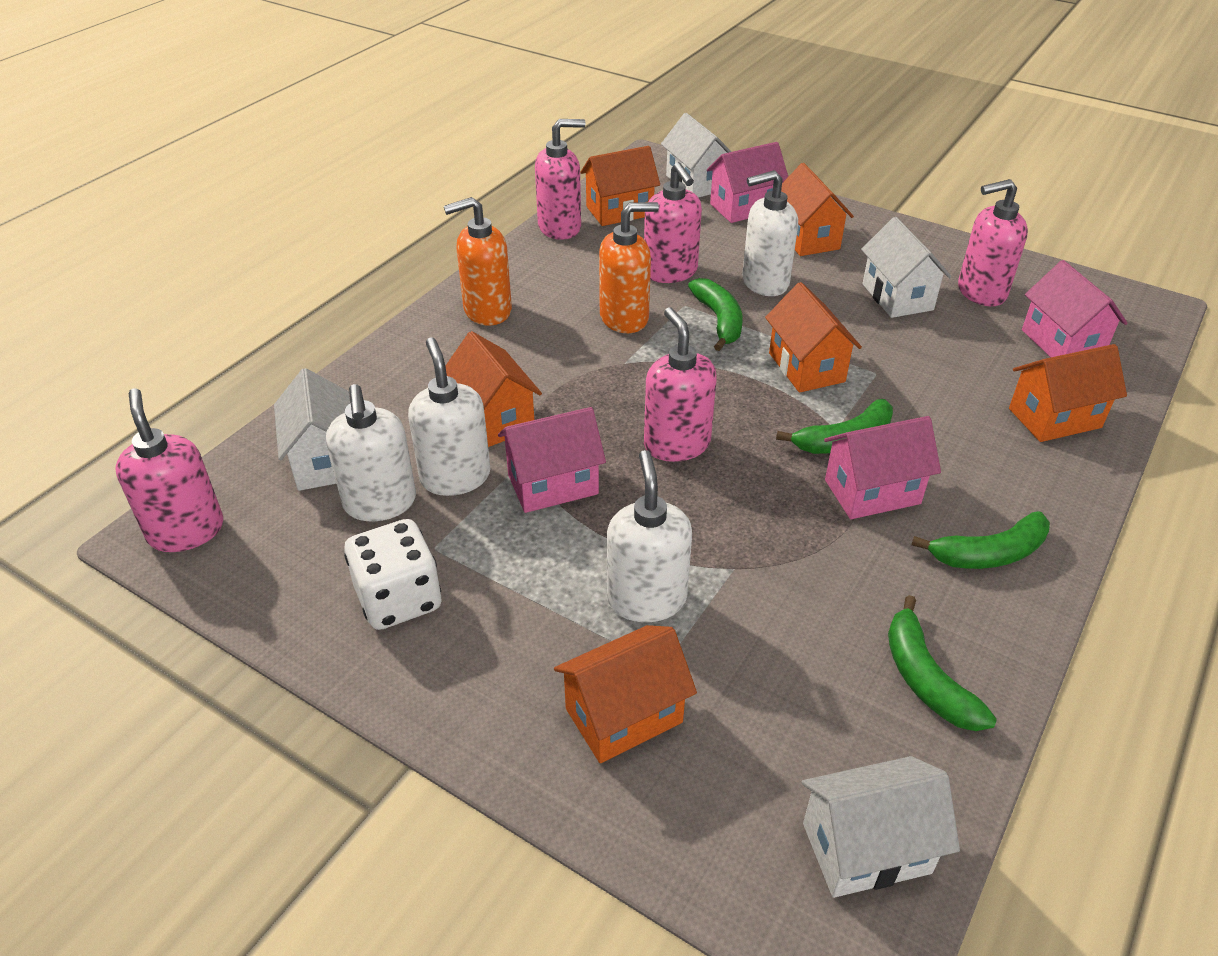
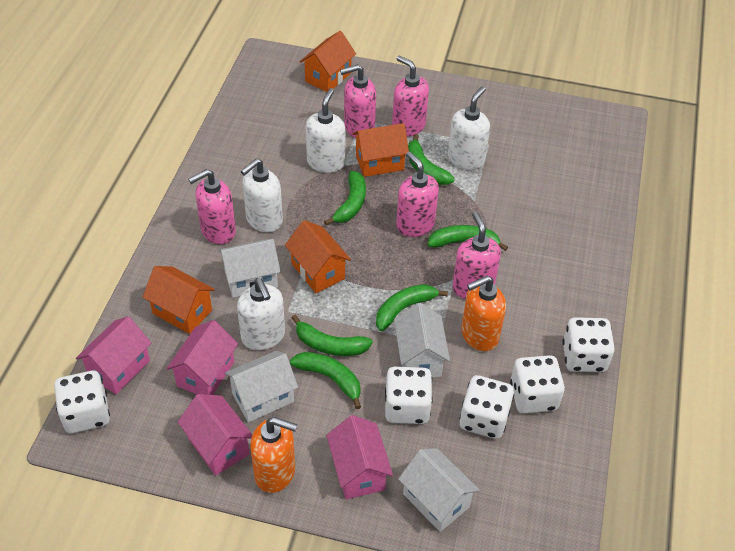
green banana: 4 -> 6
orange house: 6 -> 4
white dice: 1 -> 5

